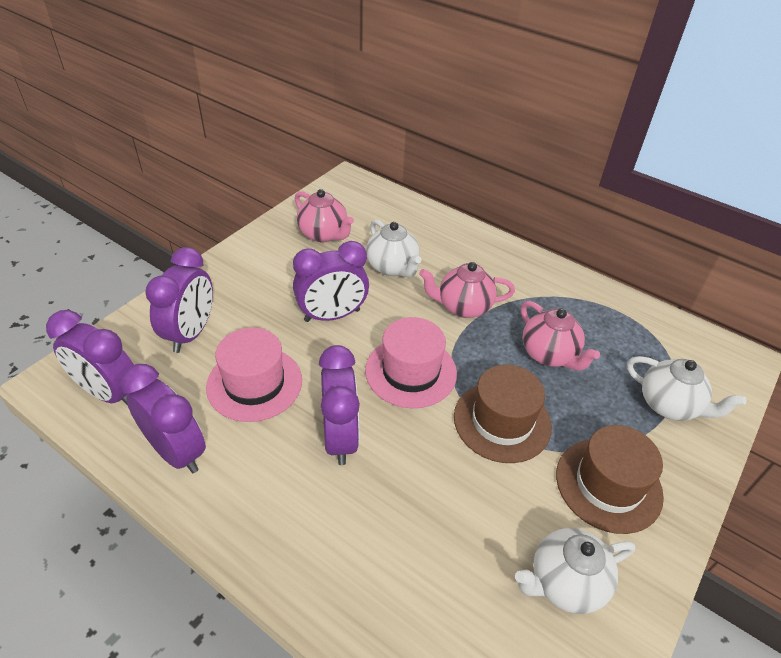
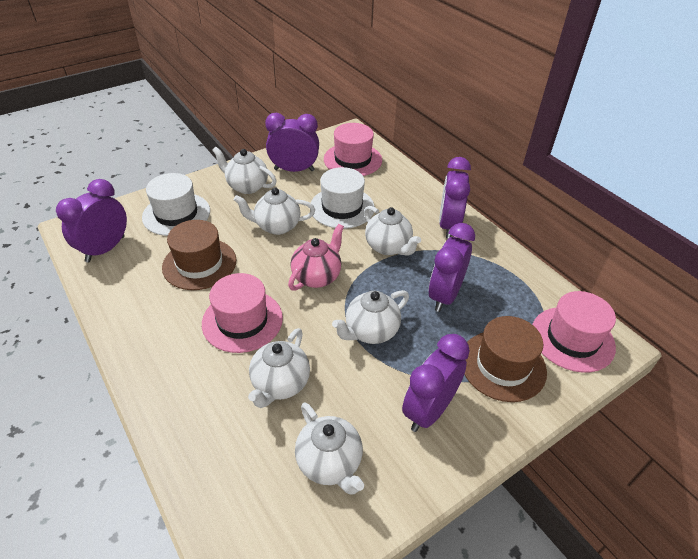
pink hat: 2 -> 3
pink teapot: 3 -> 1
white hat: 0 -> 2
white teapot: 3 -> 6

